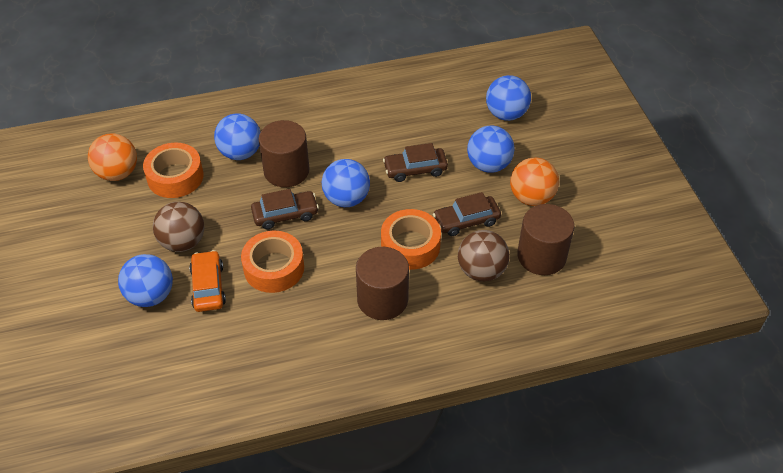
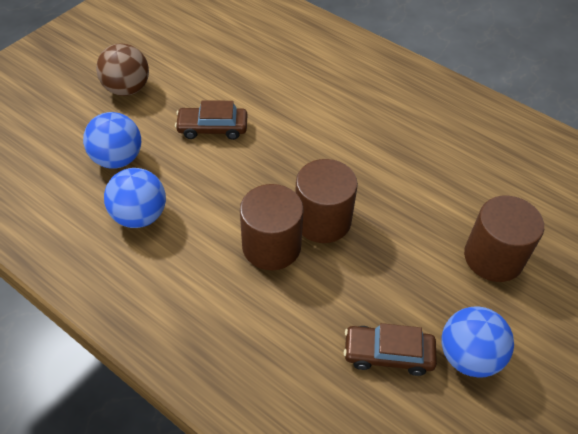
blue ball: 5 -> 3
brown ball: 2 -> 1
brown car: 3 -> 2
orange ball: 2 -> 0
orange car: 1 -> 0
orange tape: 3 -> 0

